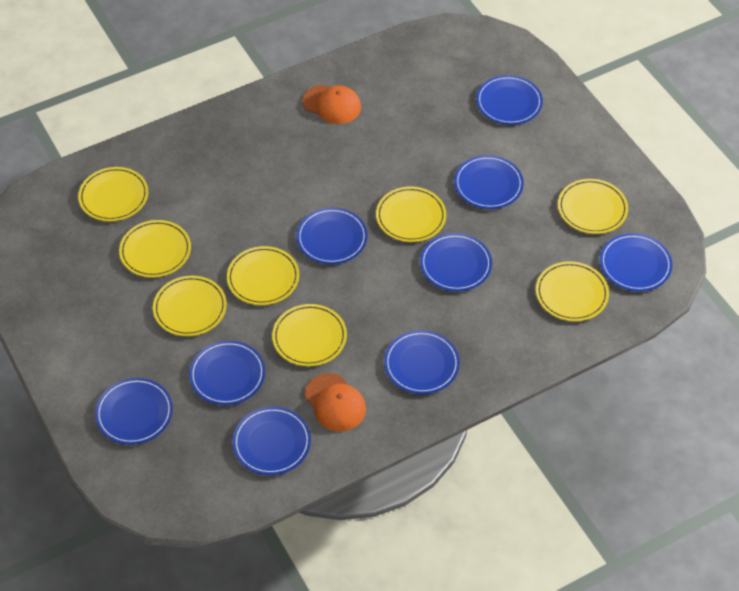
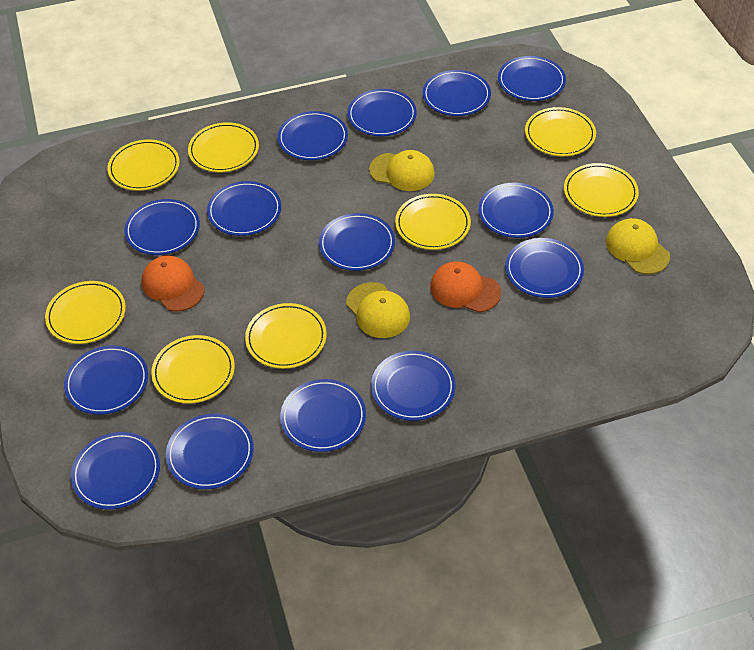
blue plate: 9 -> 14
yellow cap: 0 -> 3

